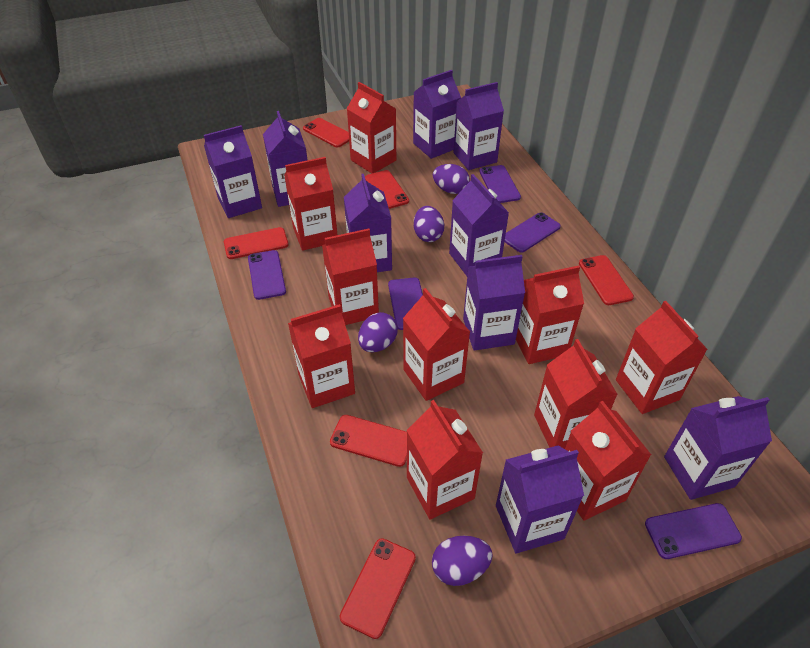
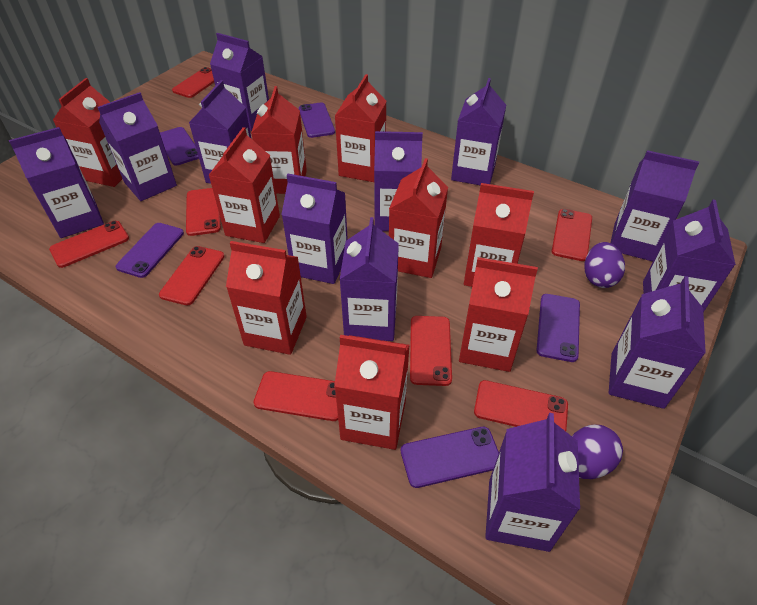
purple carton: 9 -> 12
purple egg: 4 -> 2
red carton: 10 -> 9
red phone: 6 -> 8

